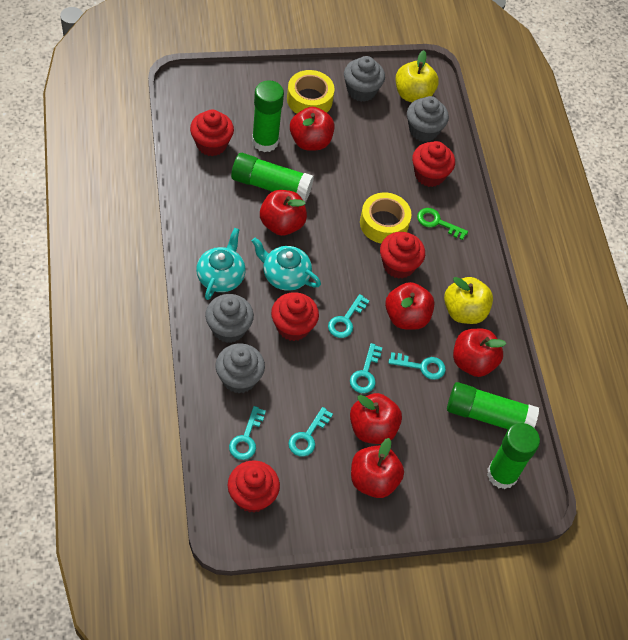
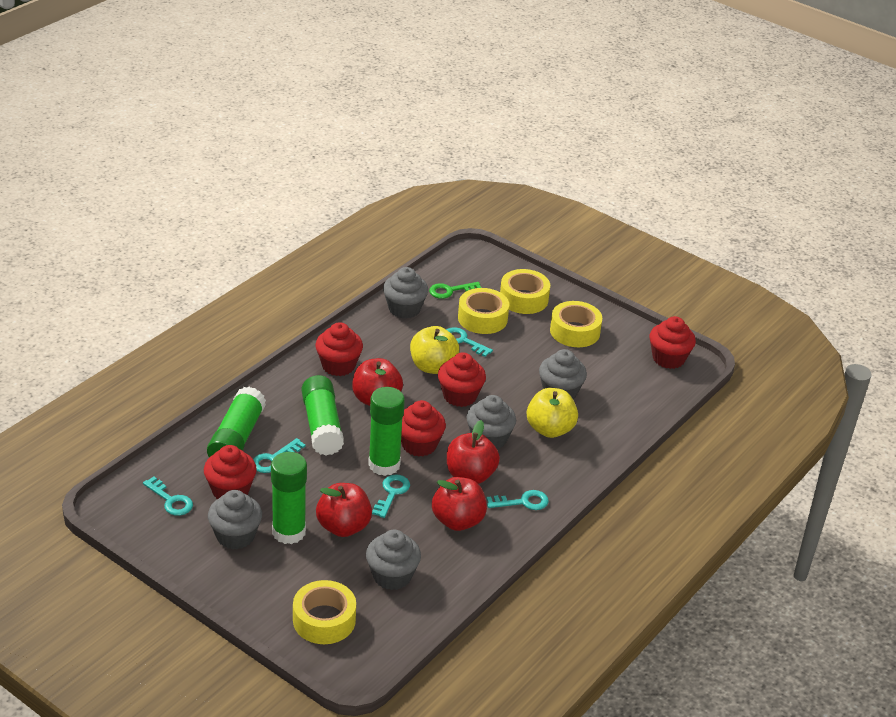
grey cupcake: 4 -> 5
red apple: 6 -> 4
turquoise teapot: 2 -> 0
yellow tape: 2 -> 4

